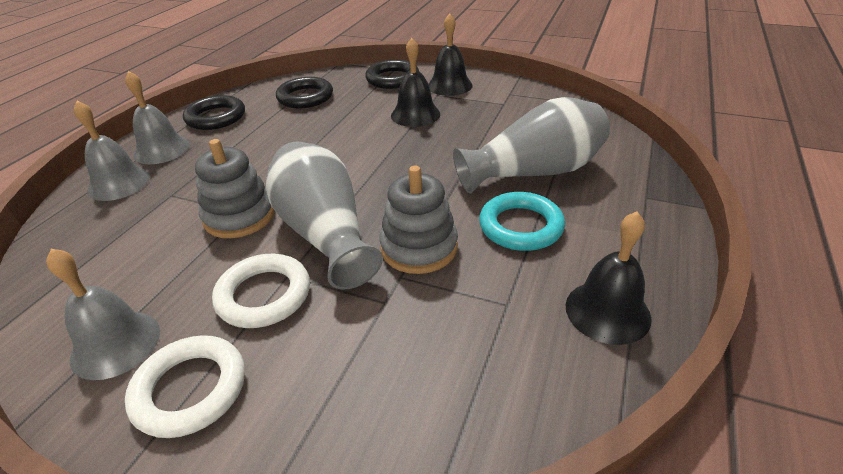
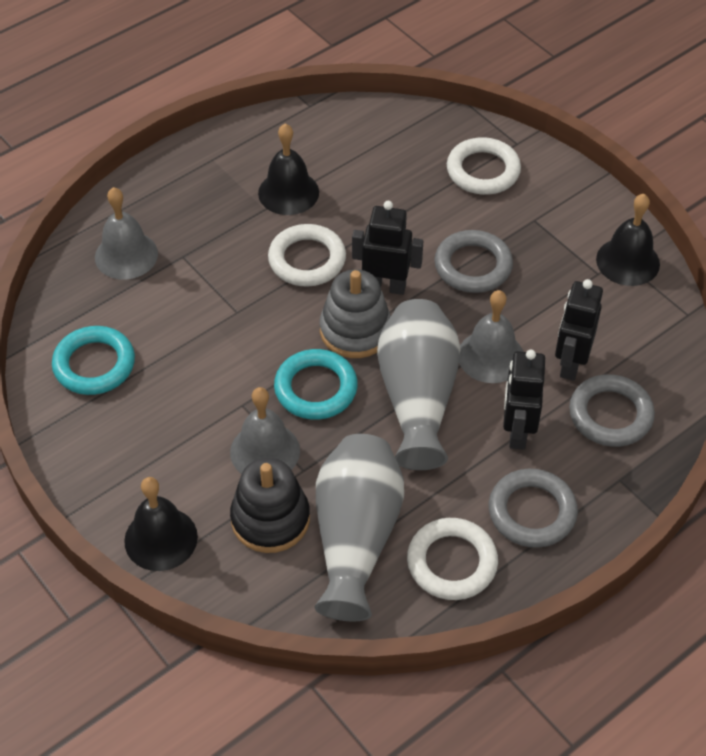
black ring: 3 -> 0
black robot: 0 -> 3
black stacking toy: 0 -> 1
grey ring: 0 -> 3
grey stacking toy: 2 -> 1
turquoise ring: 1 -> 2
white ring: 2 -> 3

